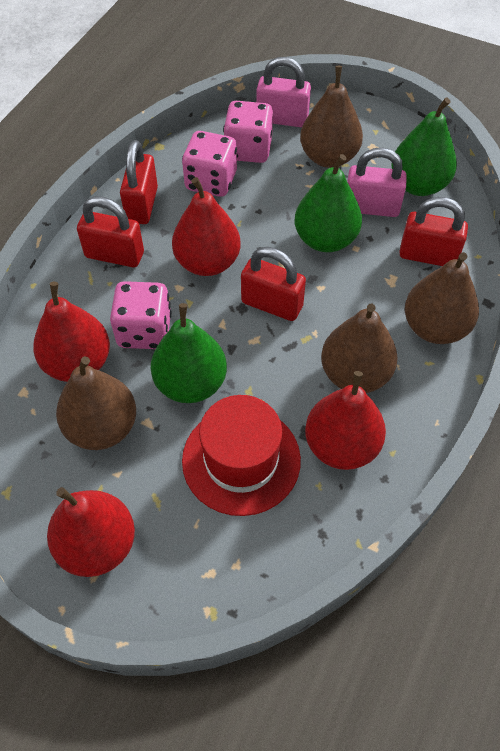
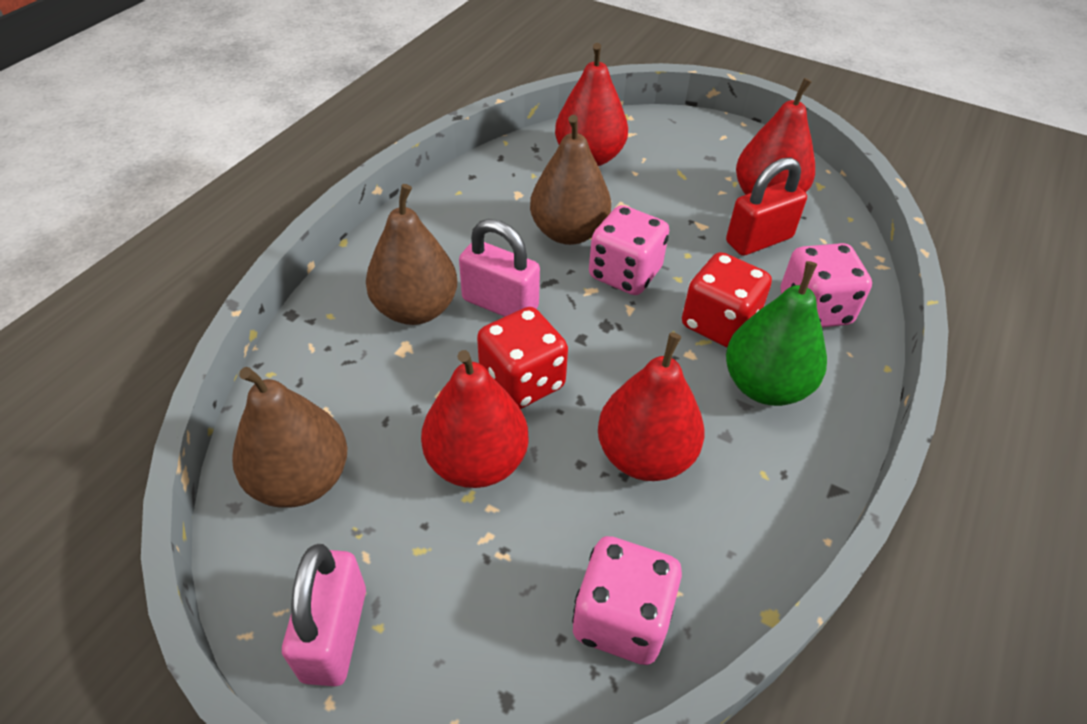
brown pear: 4 -> 3
green pear: 3 -> 1
red dice: 0 -> 2
red hat: 1 -> 0
red padlock: 4 -> 1

